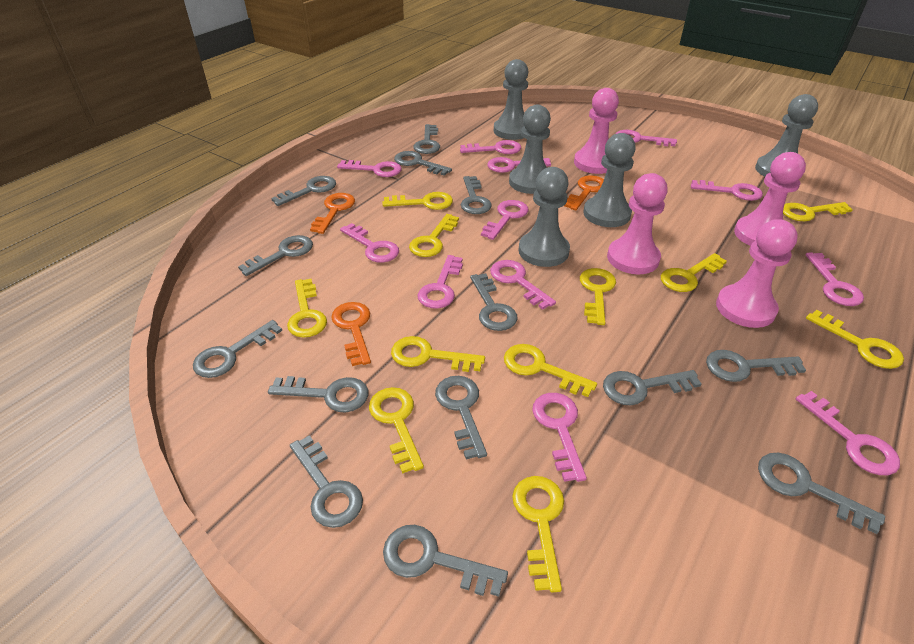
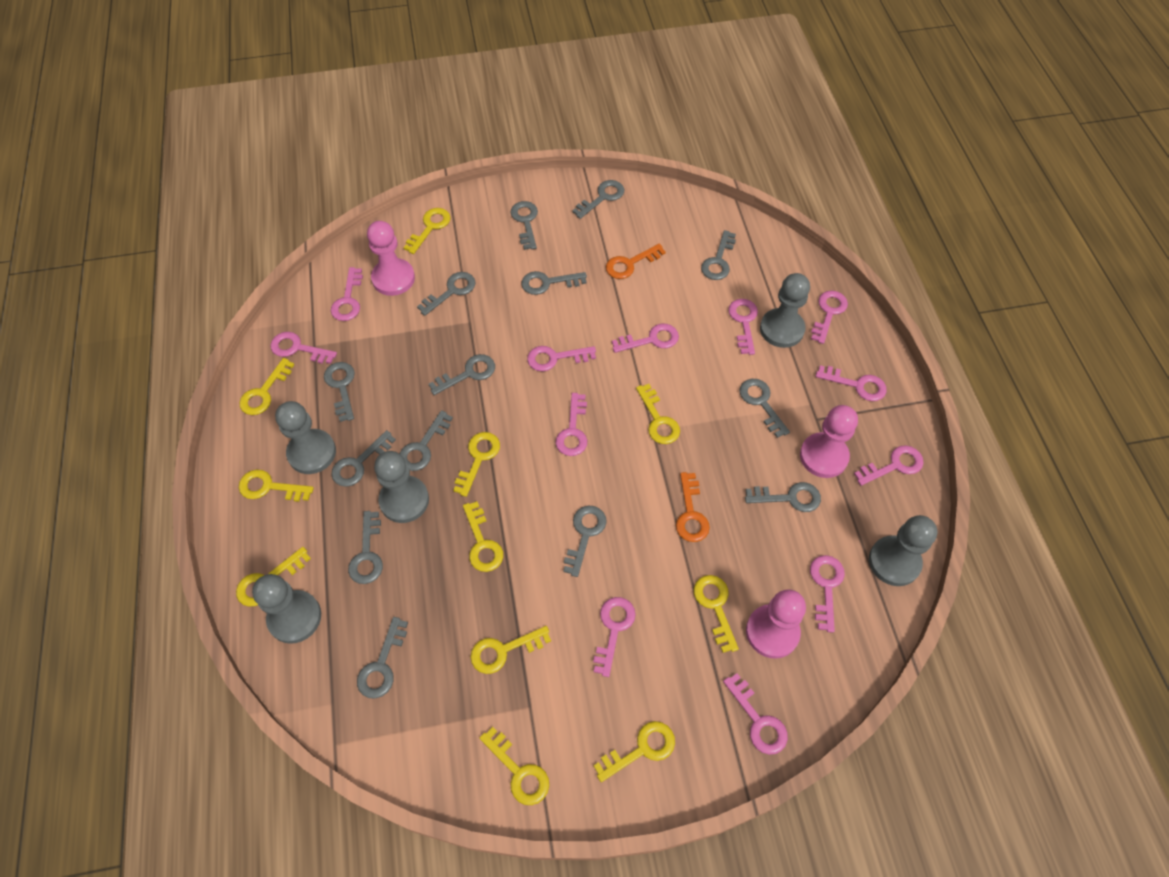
orange key: 3 -> 2
pink pawn: 4 -> 3

